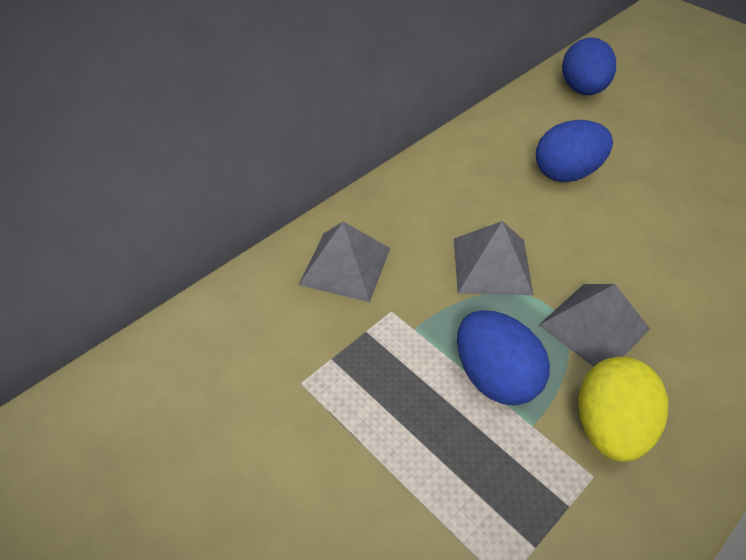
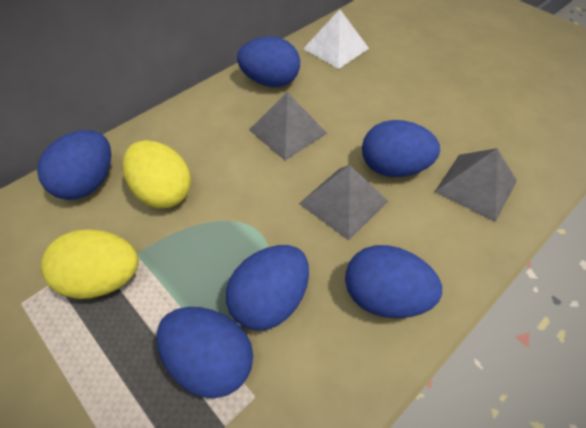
blue egg: 3 -> 6
white pyramid: 0 -> 1
yellow egg: 1 -> 2

